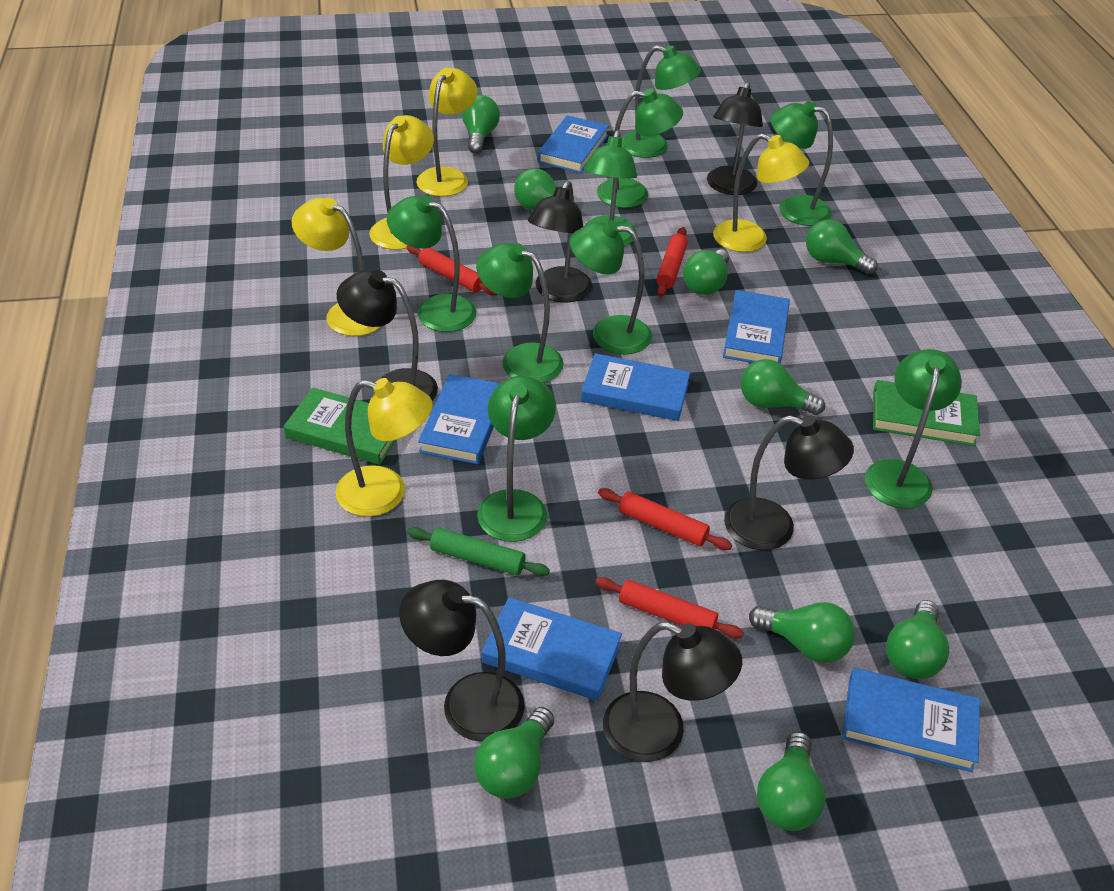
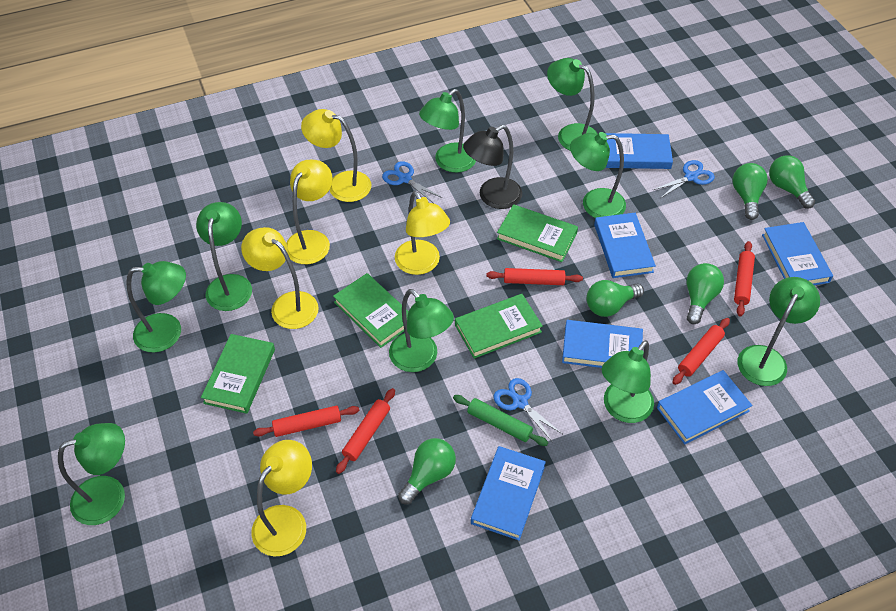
black lamp: 6 -> 1
blue scissors: 0 -> 3
green book: 2 -> 4
green light bulb: 9 -> 5
red rolling pin: 4 -> 5

